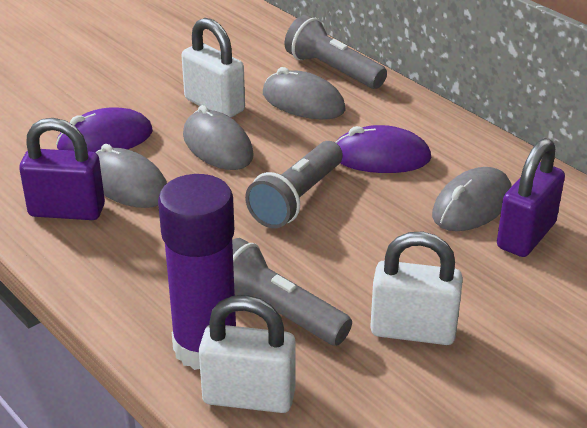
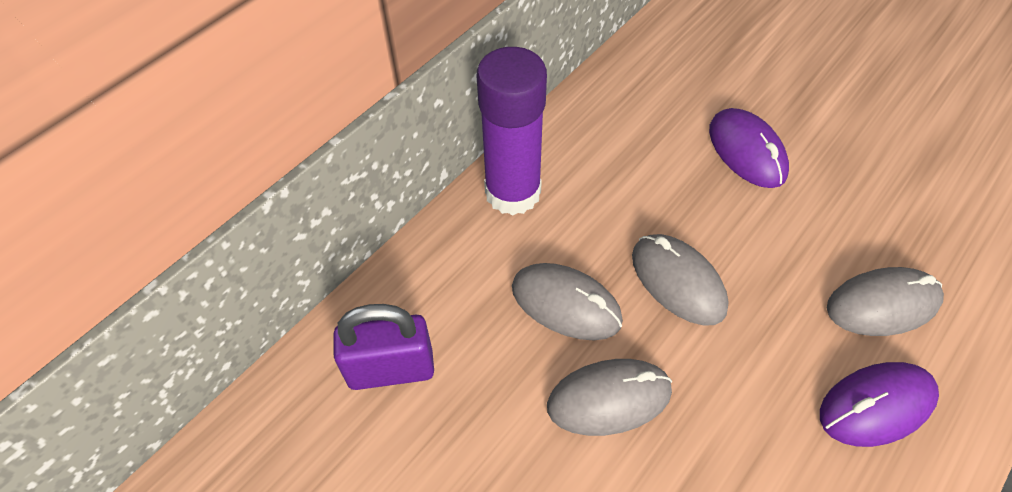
grey flashlight: 3 -> 0
purple padlock: 2 -> 1
white padlock: 3 -> 0

